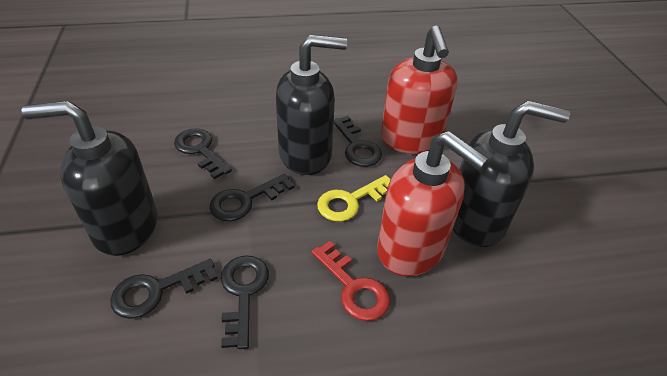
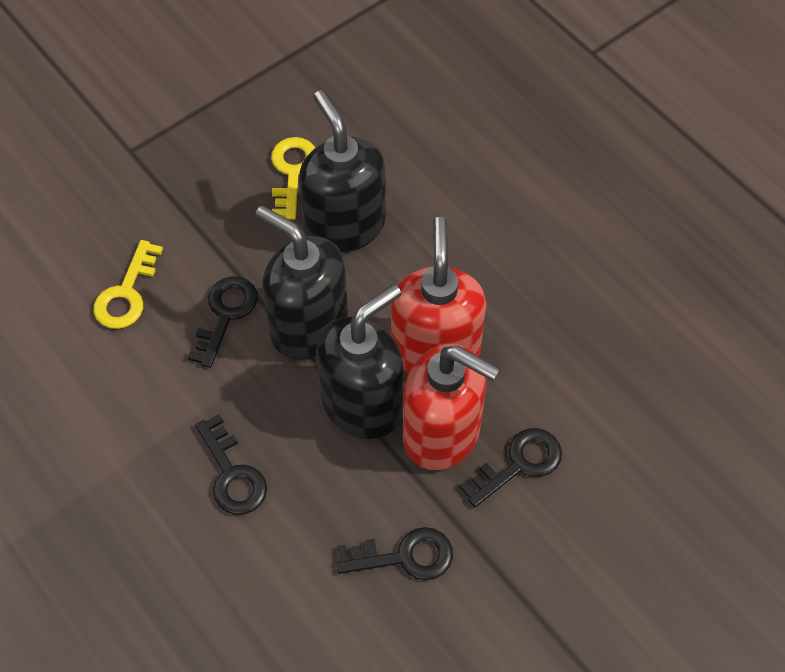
black key: 5 -> 4
red key: 1 -> 0
yellow key: 1 -> 2

